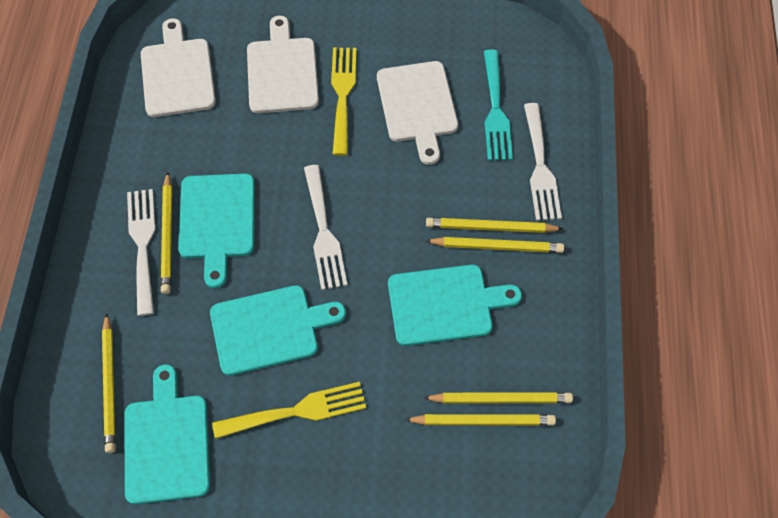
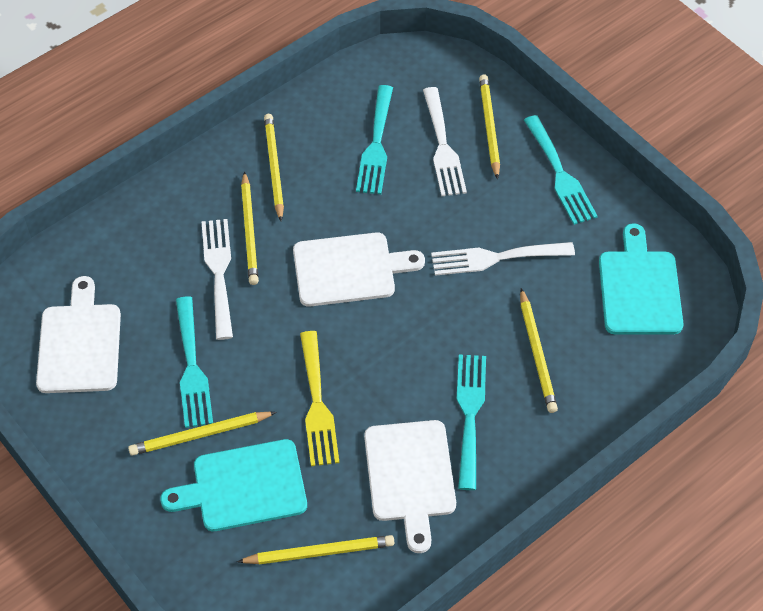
turquoise cutting board: 4 -> 2
turquoise fork: 1 -> 4
yellow fork: 2 -> 1

